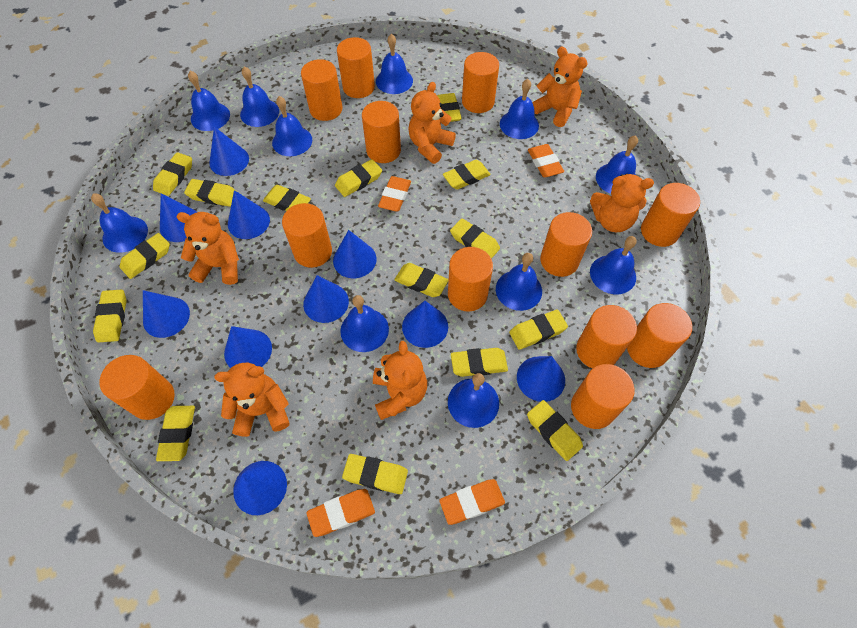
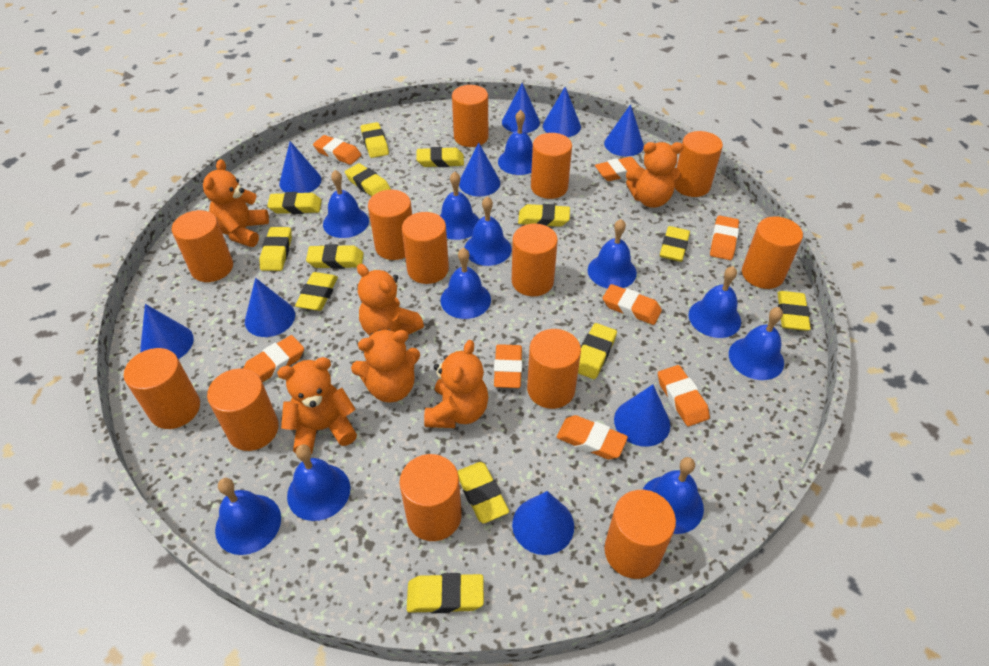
blue cone: 10 -> 9
orange cylinder: 12 -> 13
orange eraser: 4 -> 8
yellow eraser: 15 -> 13

